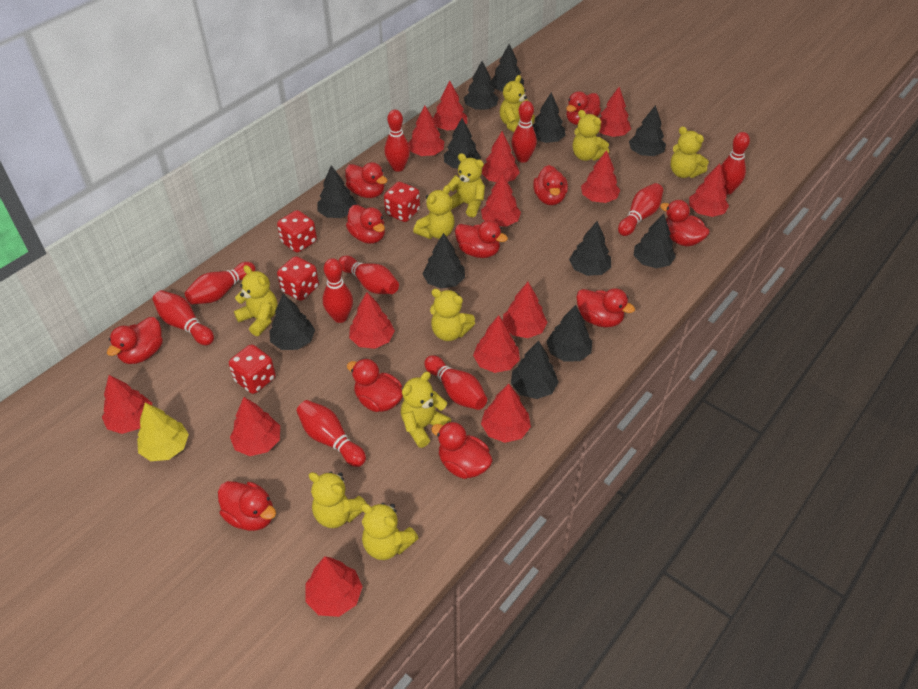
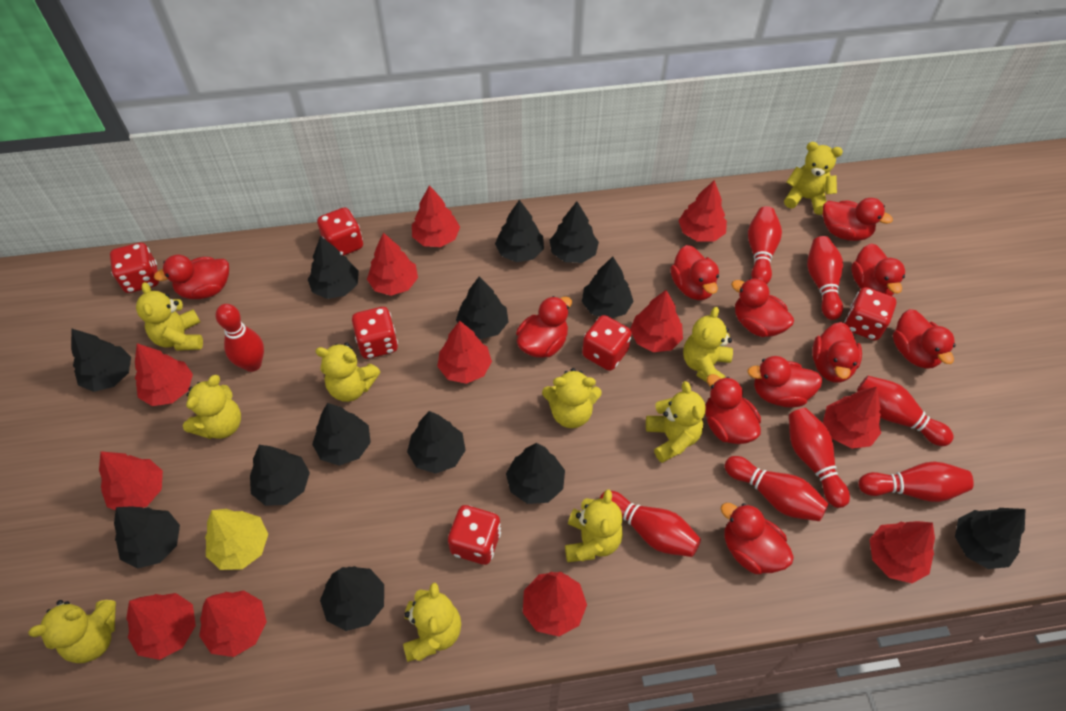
black tree: 12 -> 13
red bowling pin: 10 -> 8
red dice: 4 -> 6
red tree: 14 -> 12

